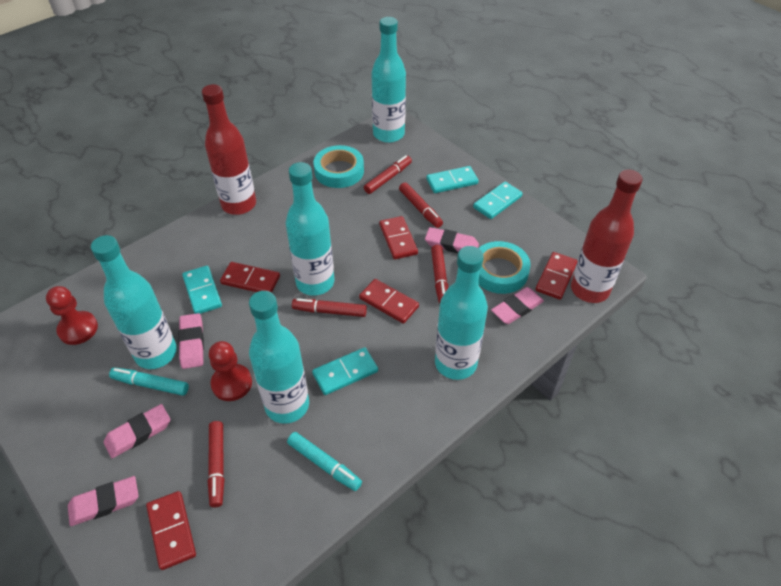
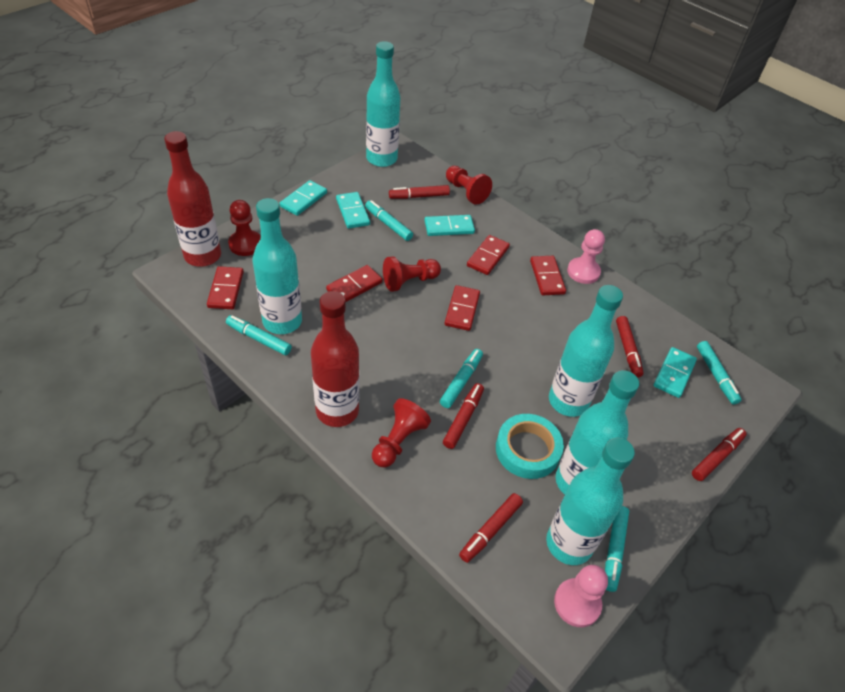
pink eraser: 5 -> 0
pink pawn: 0 -> 2
red pawn: 2 -> 4
turquoise marker: 2 -> 5
turquoise tape: 2 -> 1

